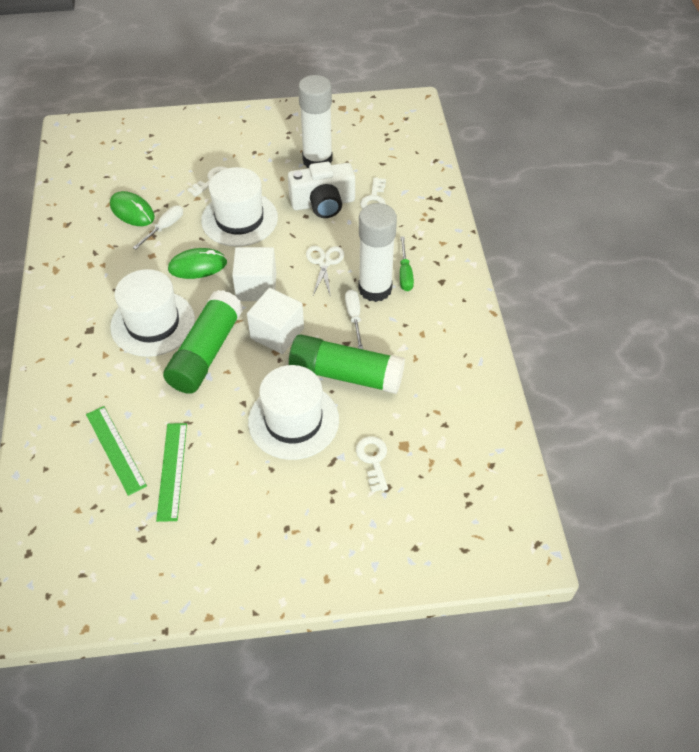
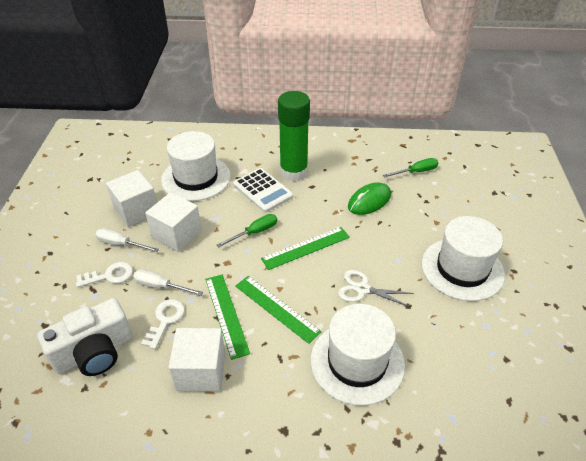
green glue stick: 2 -> 1
green mouse: 2 -> 1
green ruler: 2 -> 3
green screwdriver: 1 -> 2
white calculator: 0 -> 1
white cube: 2 -> 3
white glue stick: 2 -> 0
white key: 3 -> 2

